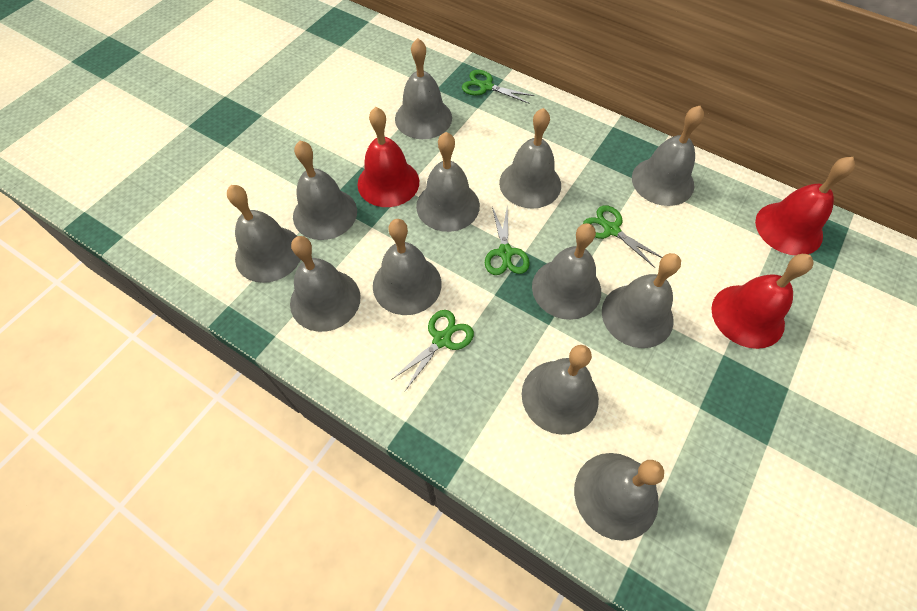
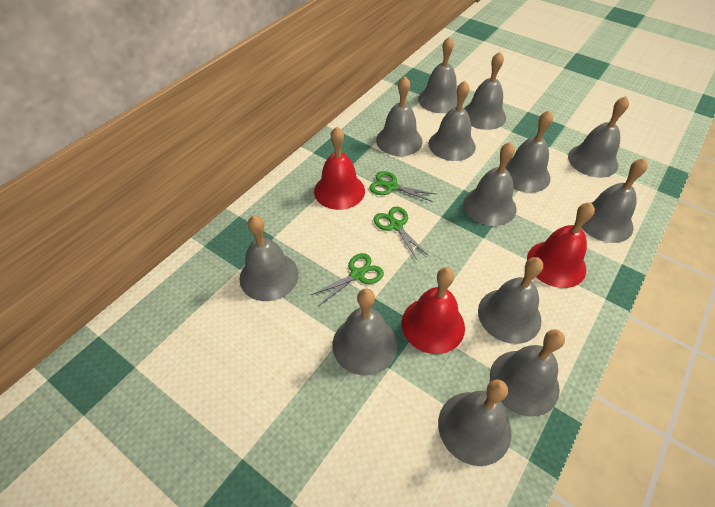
green scissors: 4 -> 3
grey bell: 12 -> 13

